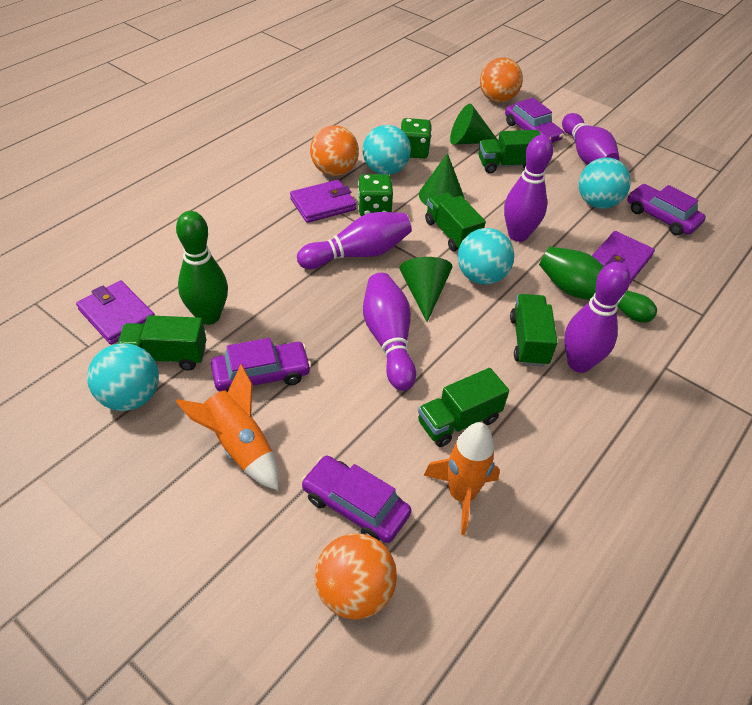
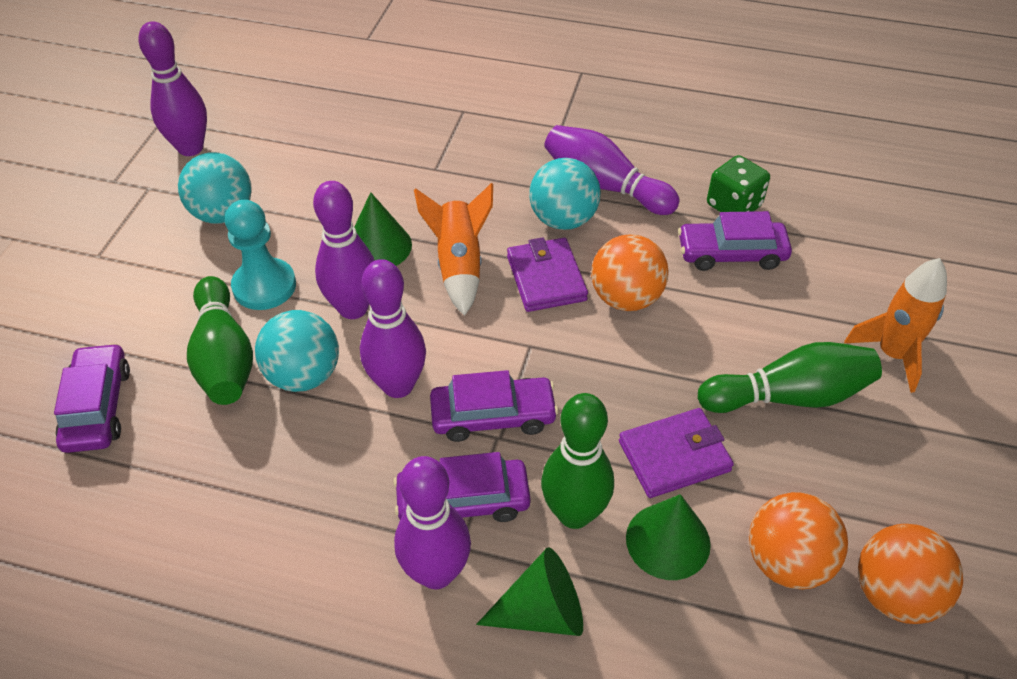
green bowling pin: 2 -> 3
green dice: 2 -> 1
green truck: 5 -> 0
purple wallet: 3 -> 2
turquoise ball: 4 -> 3
turquoise pawn: 0 -> 1

